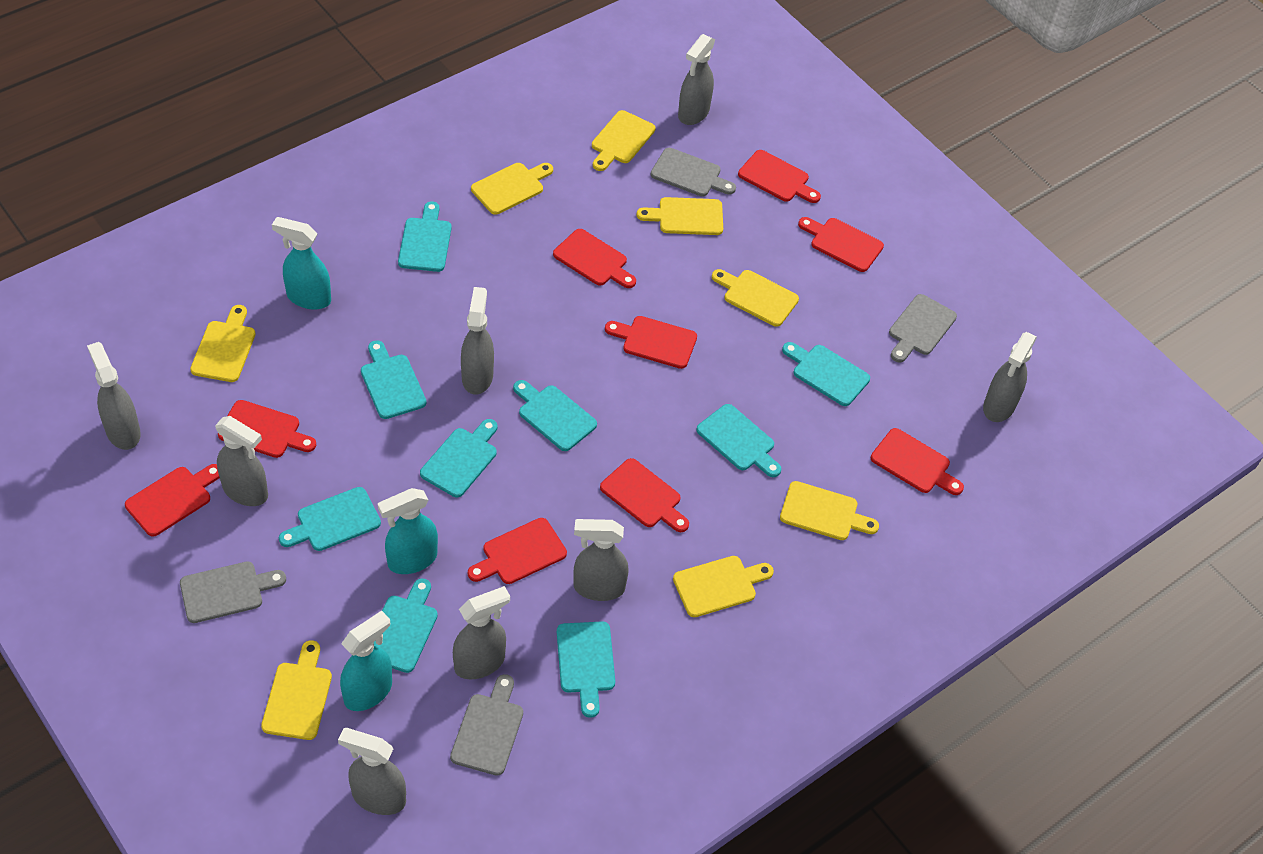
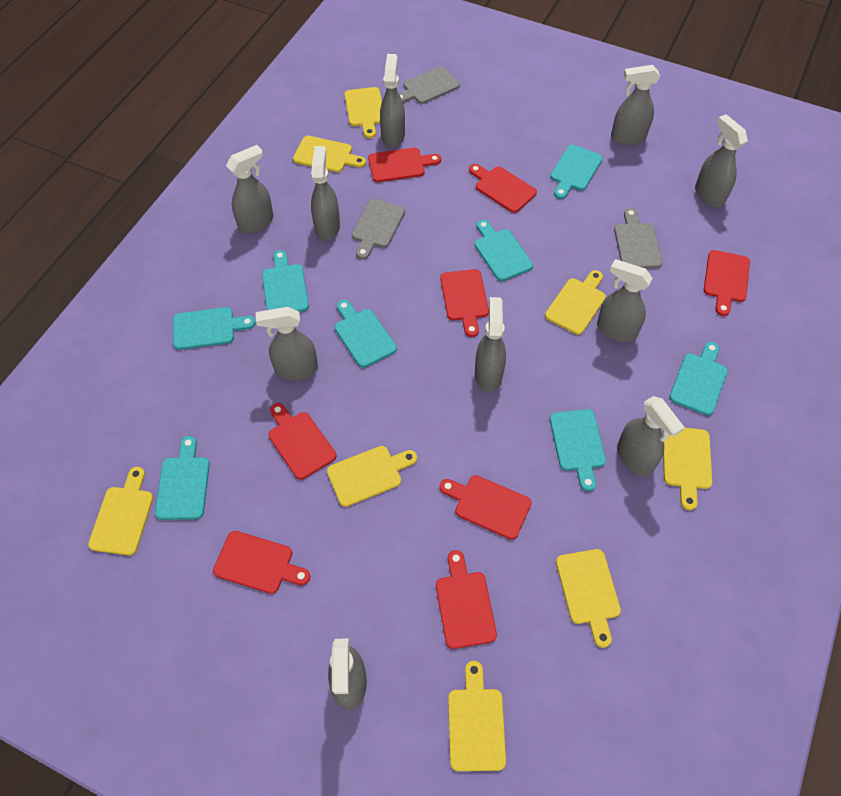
grey cutting board: 4 -> 3
grey spray bottle: 8 -> 10
red cutting board: 9 -> 8
turquoise cutting board: 9 -> 8
turquoise spray bottle: 3 -> 0

